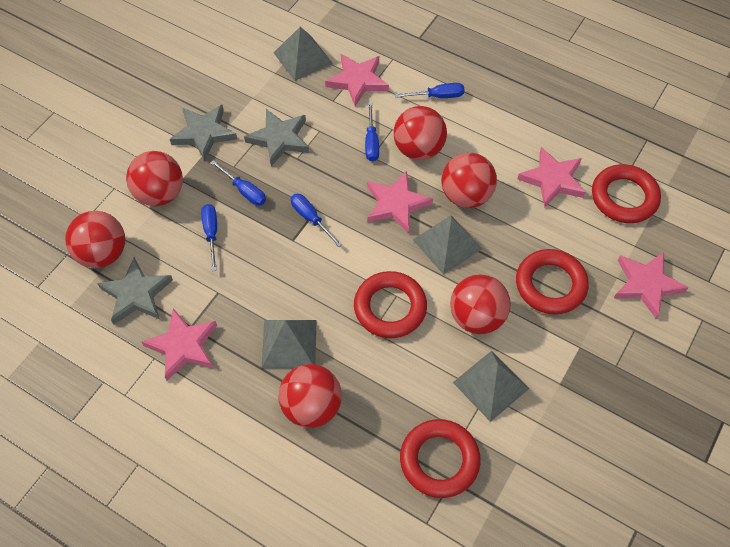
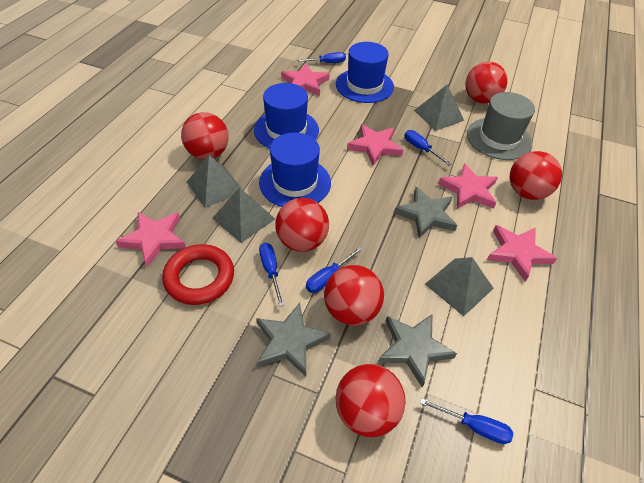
blue hat: 0 -> 3
grey hat: 0 -> 1
red ring: 4 -> 1

